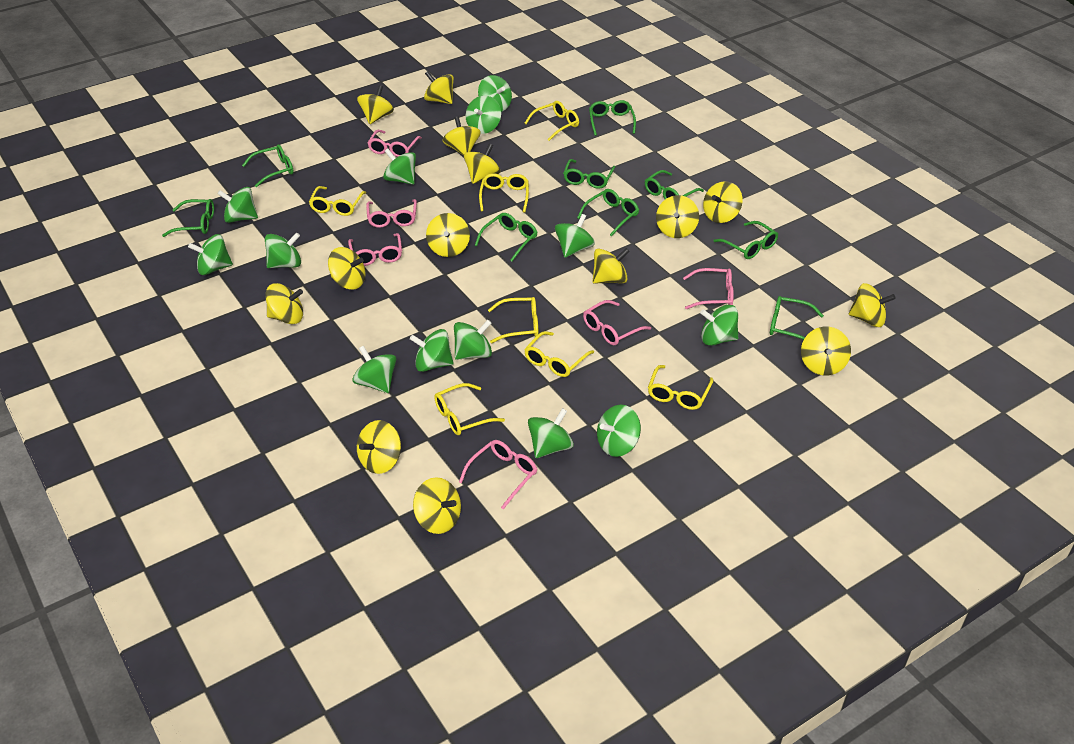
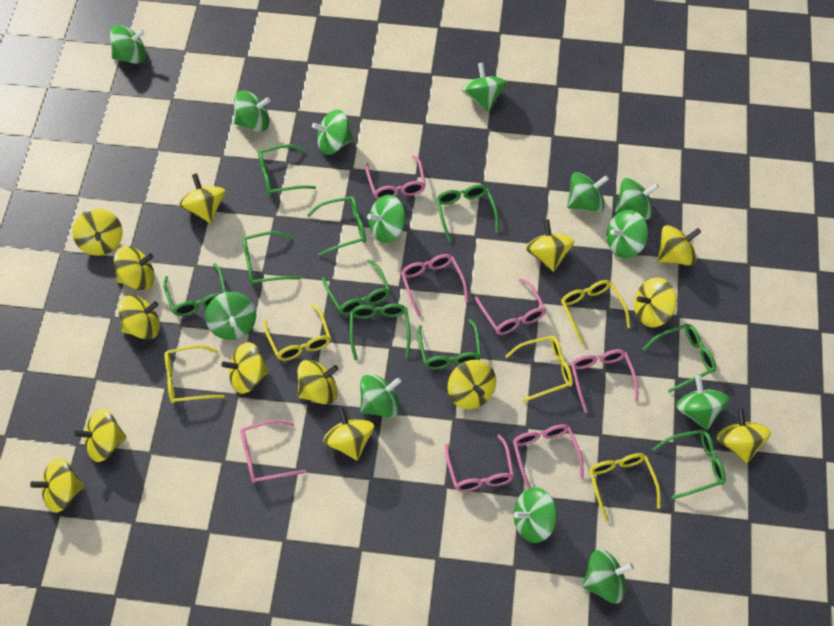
green glasses: 9 -> 10
pink glasses: 6 -> 7
yellow glasses: 7 -> 5

